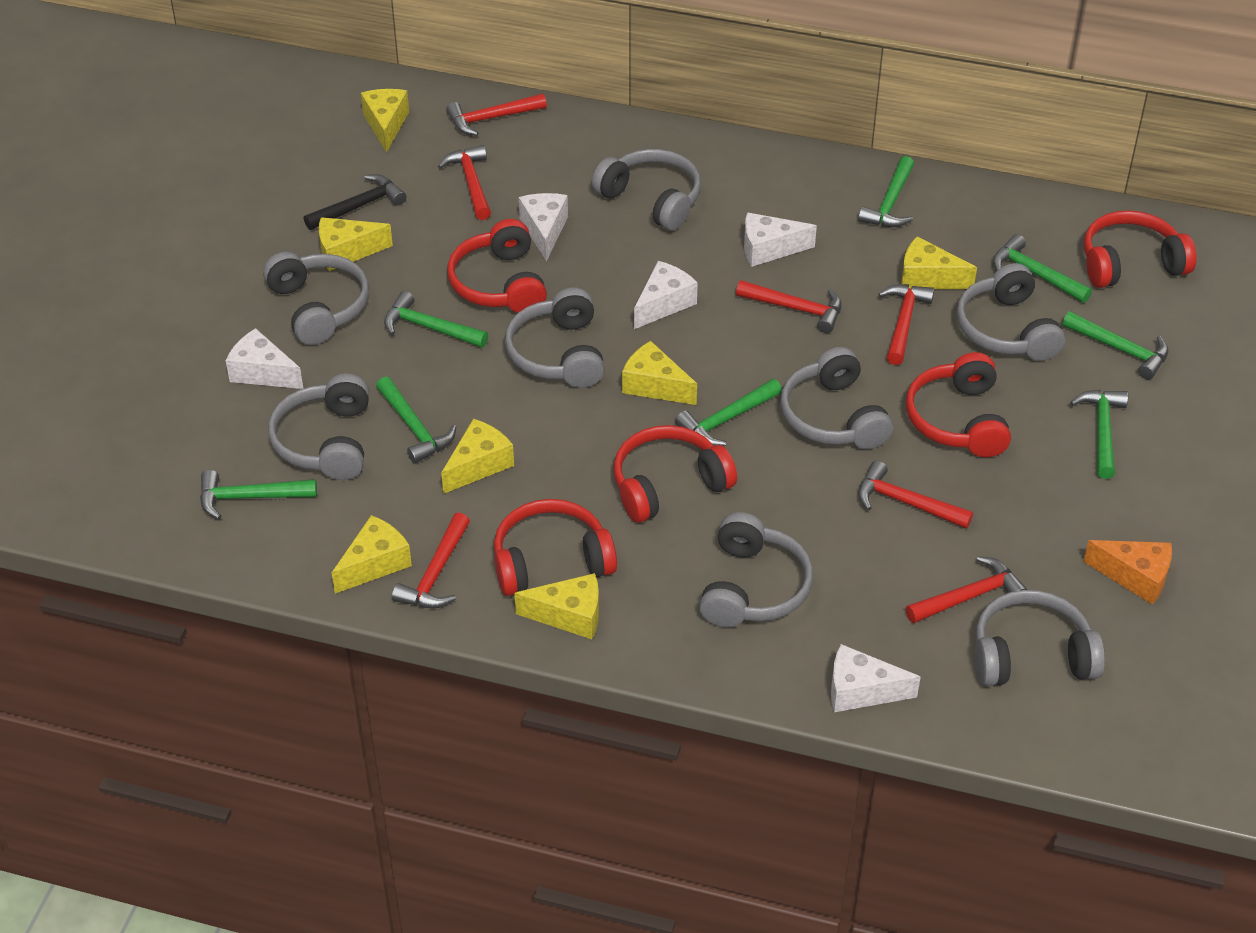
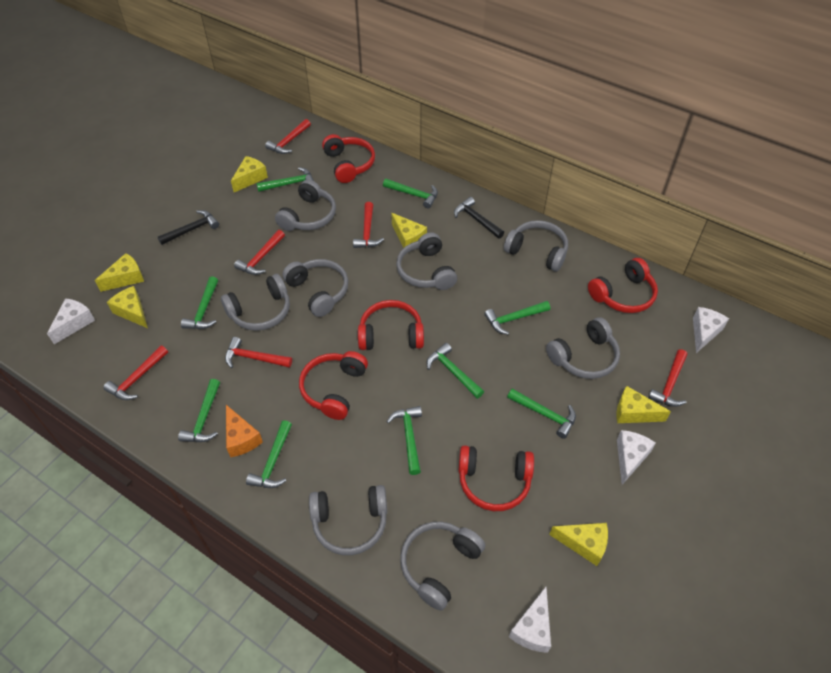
black hammer: 1 -> 2
green hammer: 8 -> 9
red hammer: 7 -> 6
white cheese: 5 -> 4
yellow cheese: 7 -> 6

